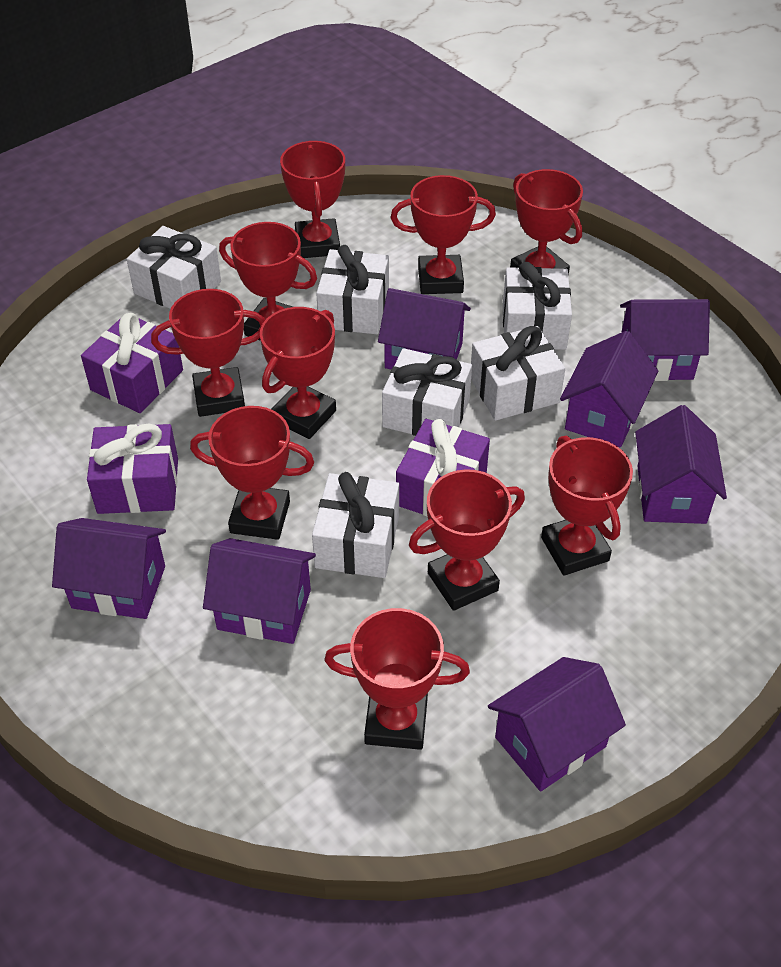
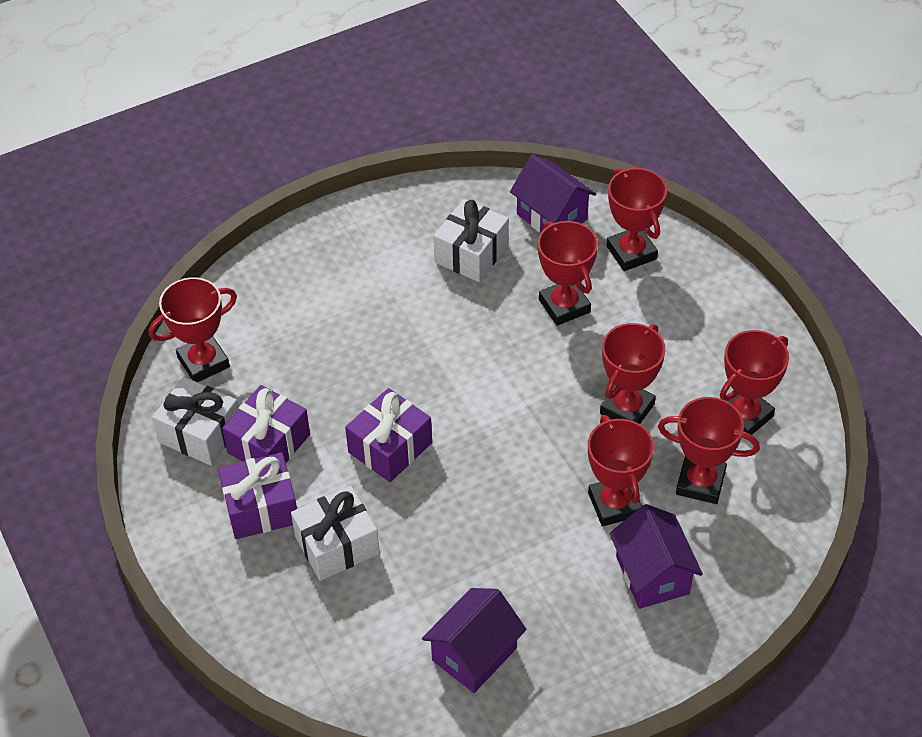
purple house: 7 -> 3
red trophy: 10 -> 7
white gift: 6 -> 3

